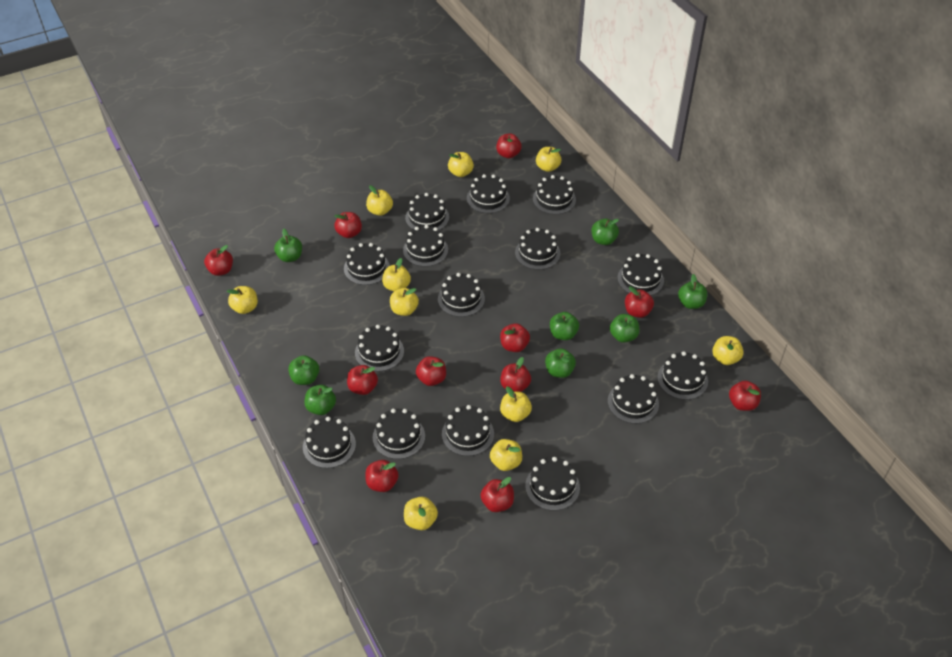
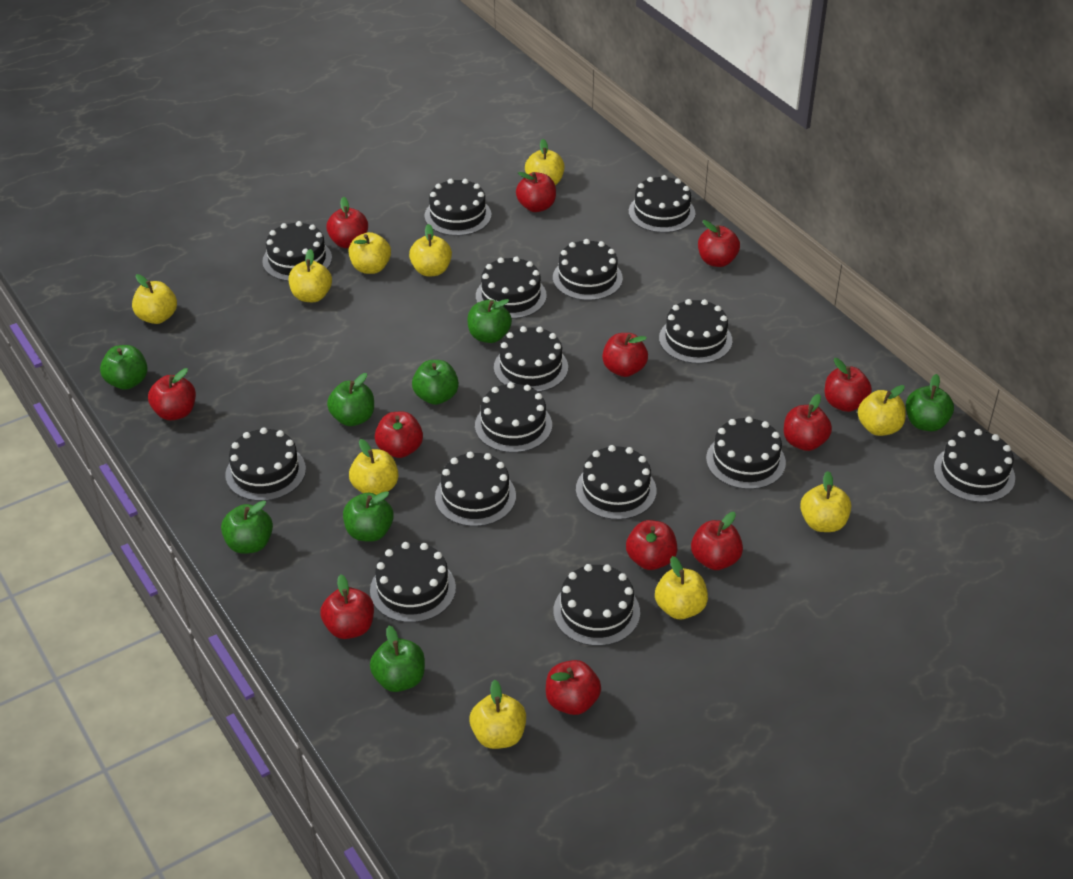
red apple: 11 -> 12

